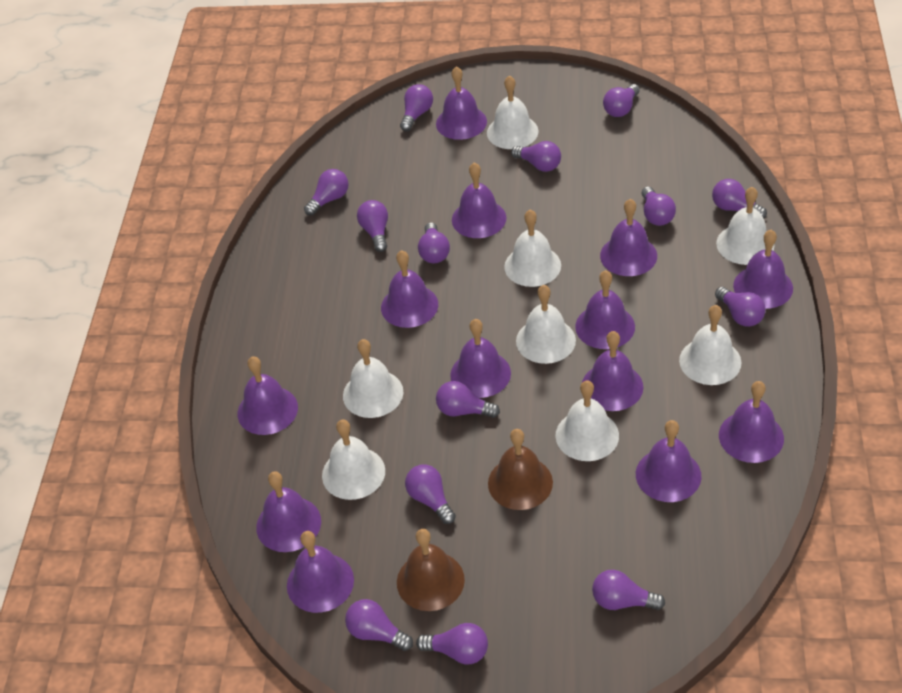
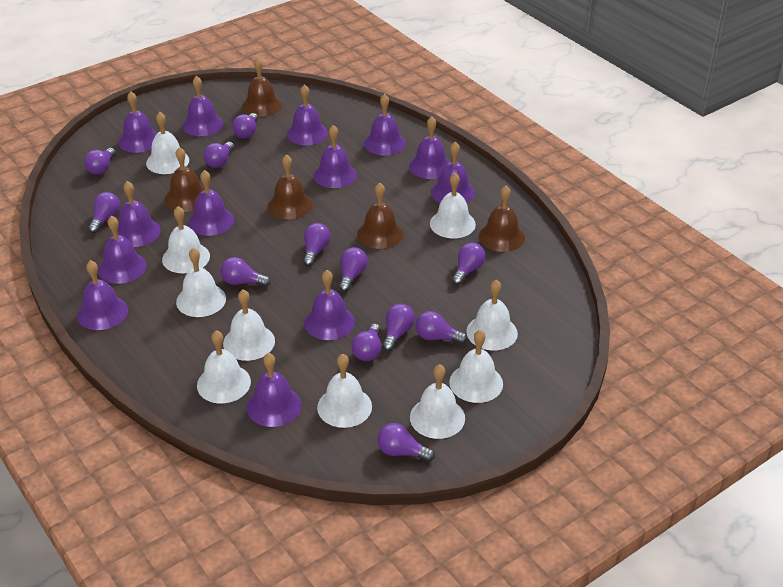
brown bell: 2 -> 5
purple light bulb: 14 -> 12
white bell: 8 -> 10

